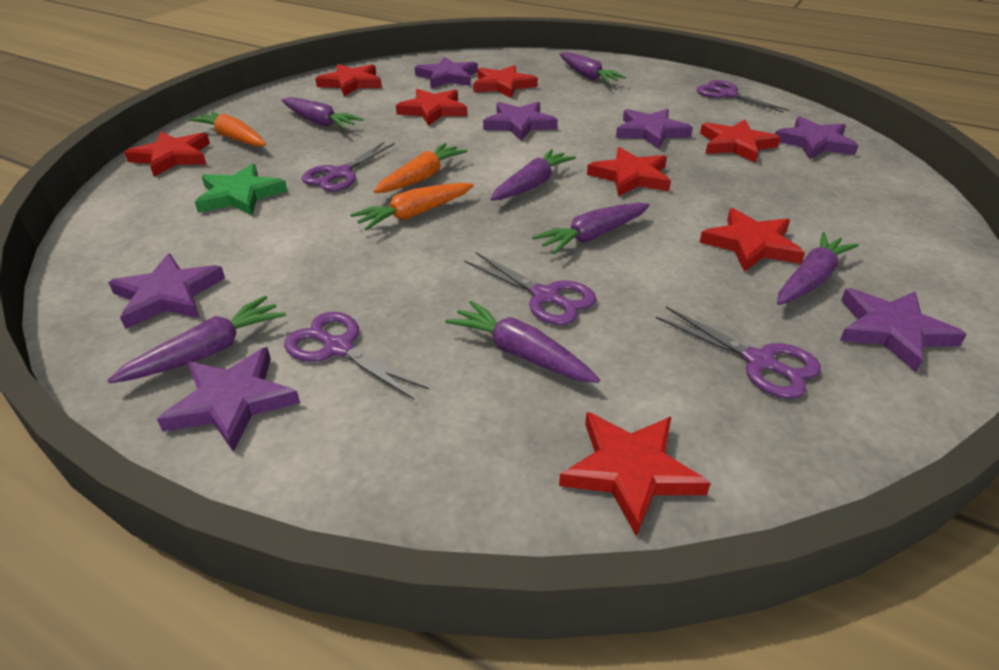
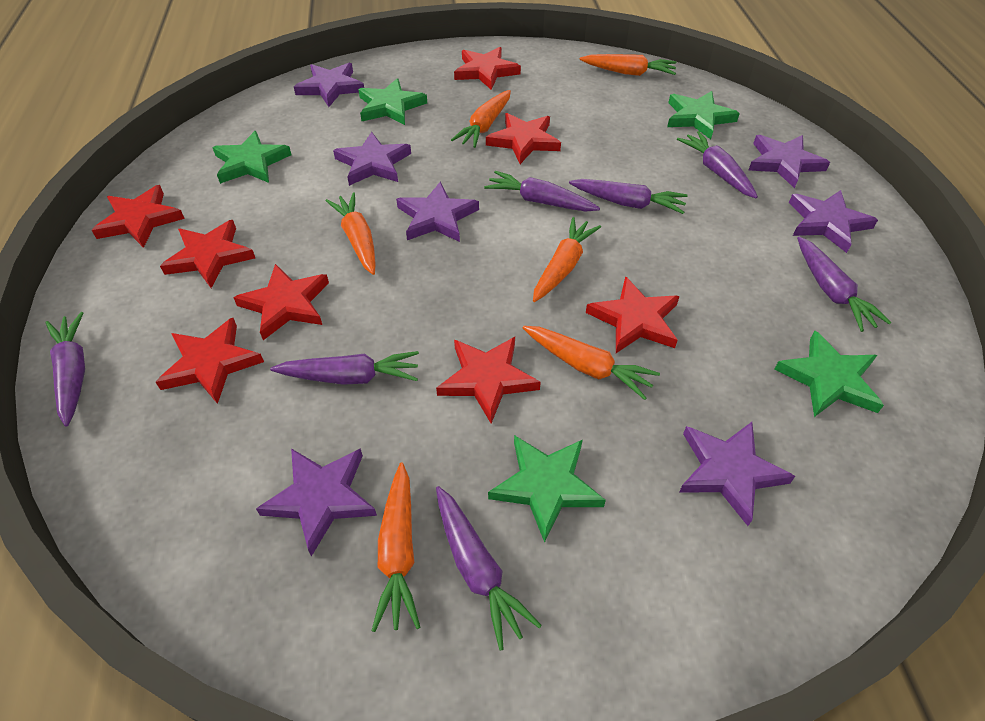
green star: 1 -> 5
orange carrot: 3 -> 6
purple scissors: 5 -> 0

